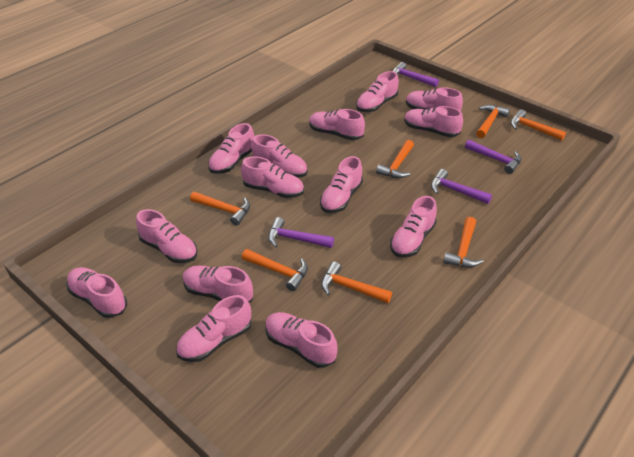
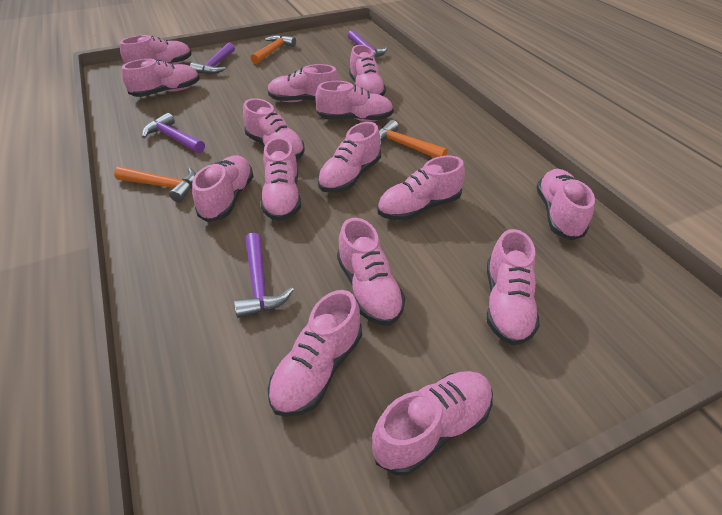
orange hammer: 7 -> 3
pink shoe: 14 -> 15

